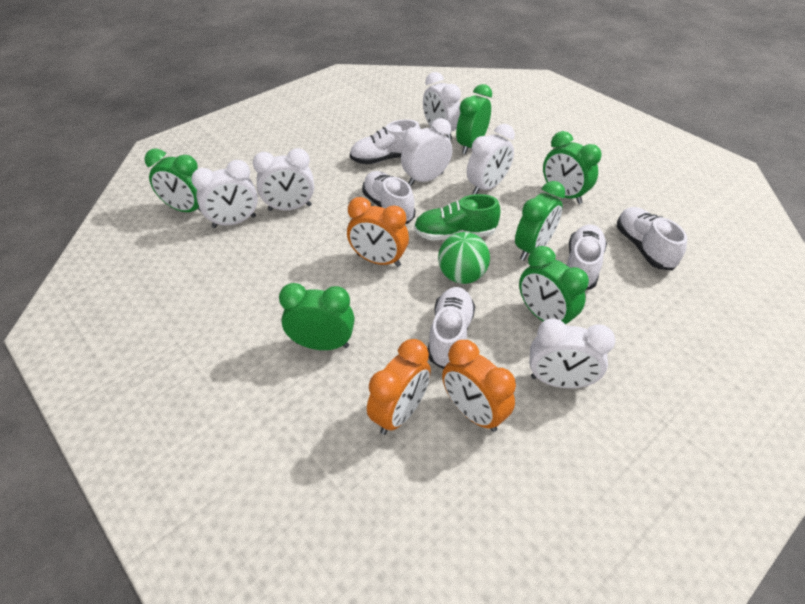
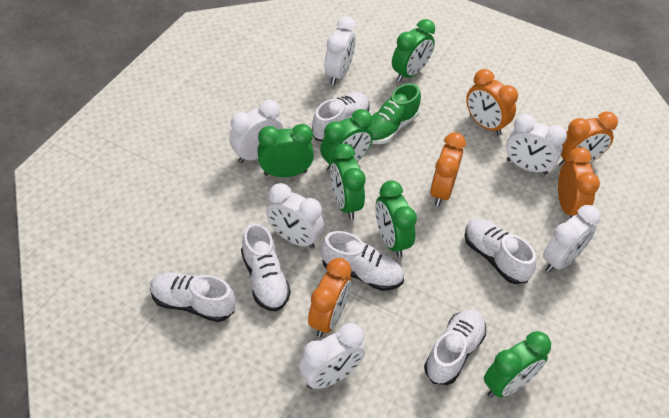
green ball: 1 -> 0
orange clock: 3 -> 5
white shoe: 5 -> 6

